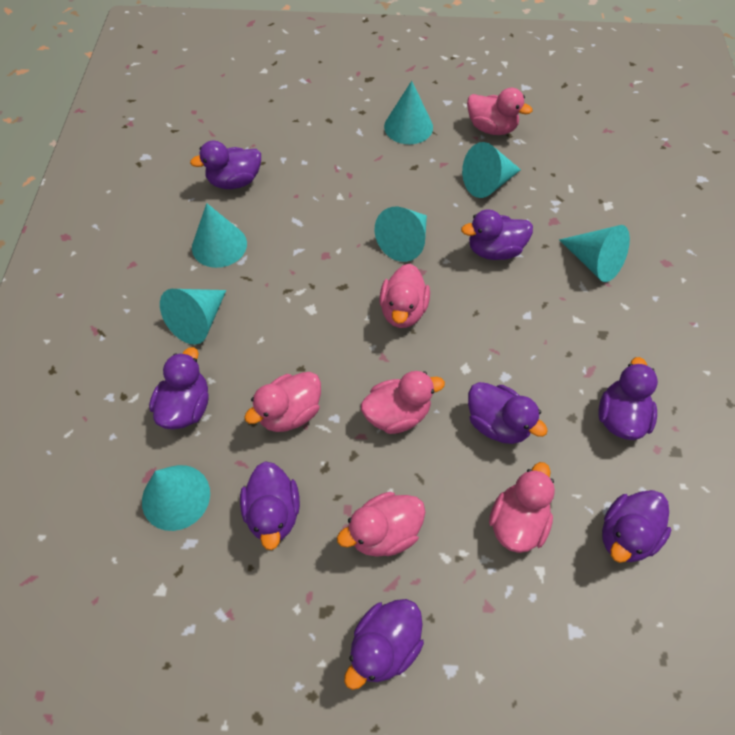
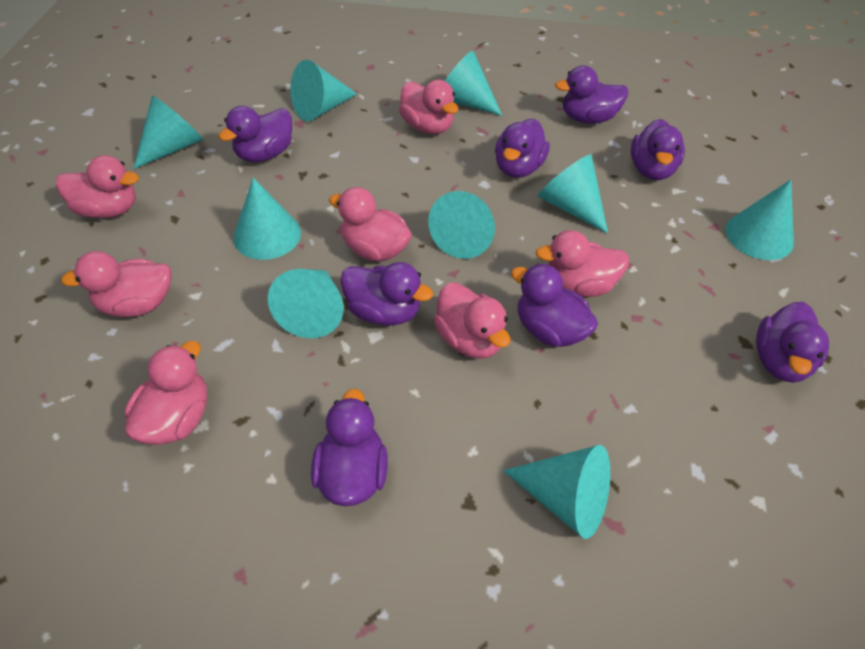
pink duck: 6 -> 7
turquoise cone: 7 -> 9

